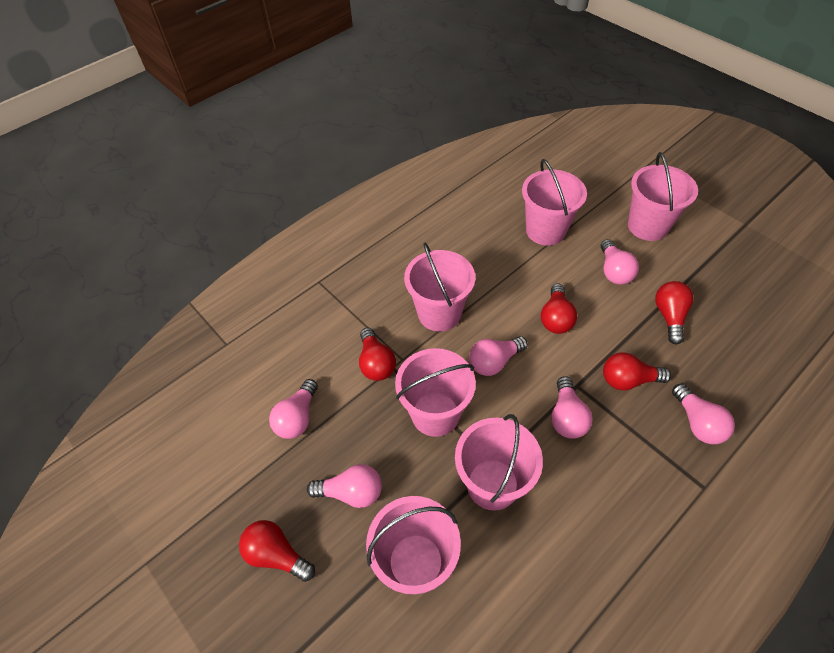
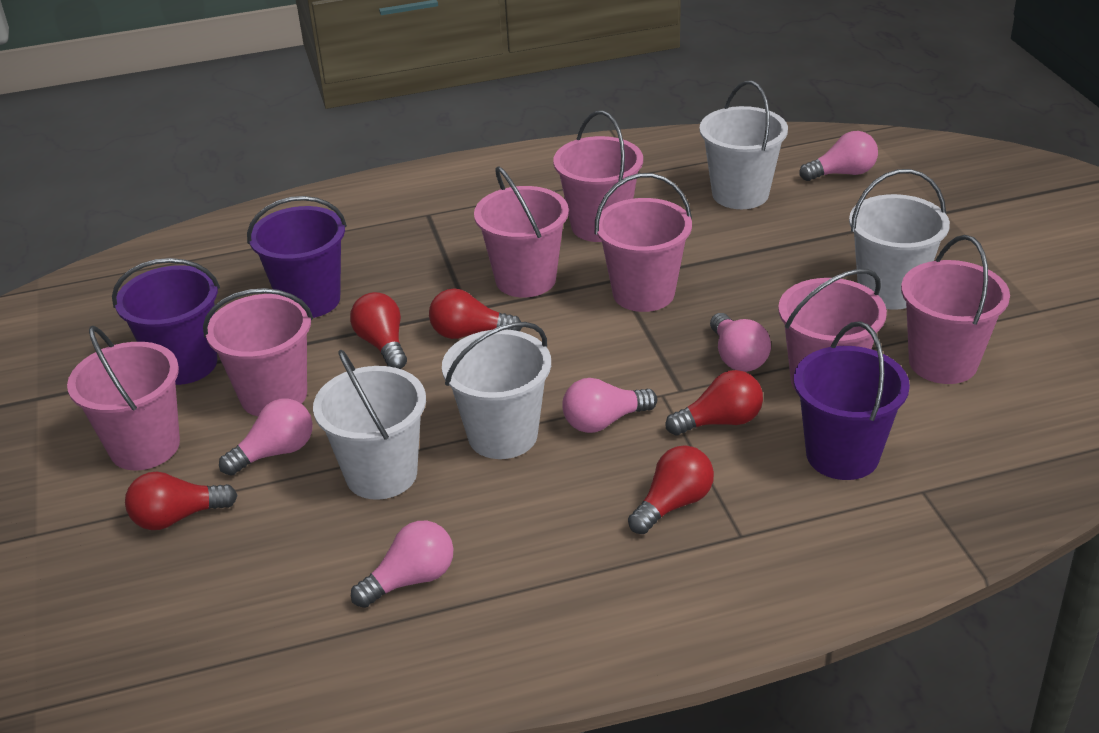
pink bucket: 6 -> 7
pink light bulb: 6 -> 5
purple bucket: 0 -> 3
white bucket: 0 -> 4

